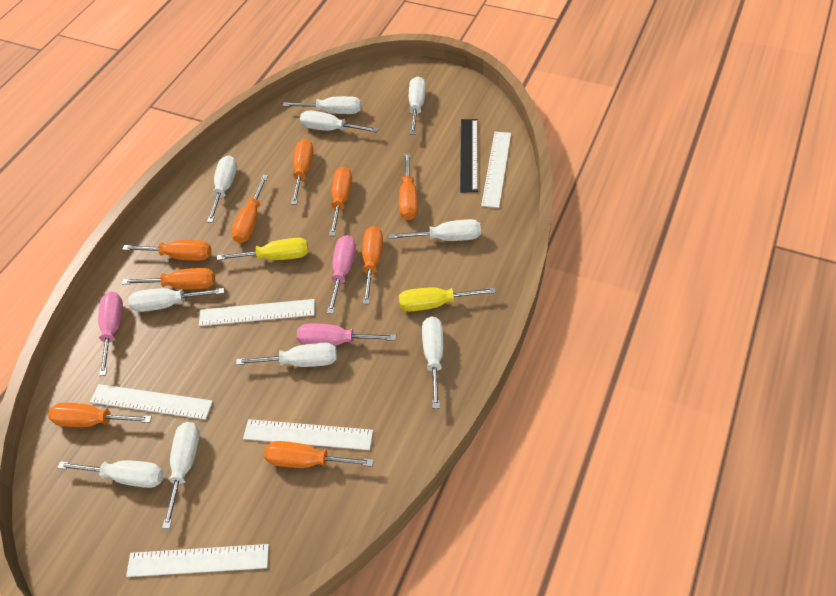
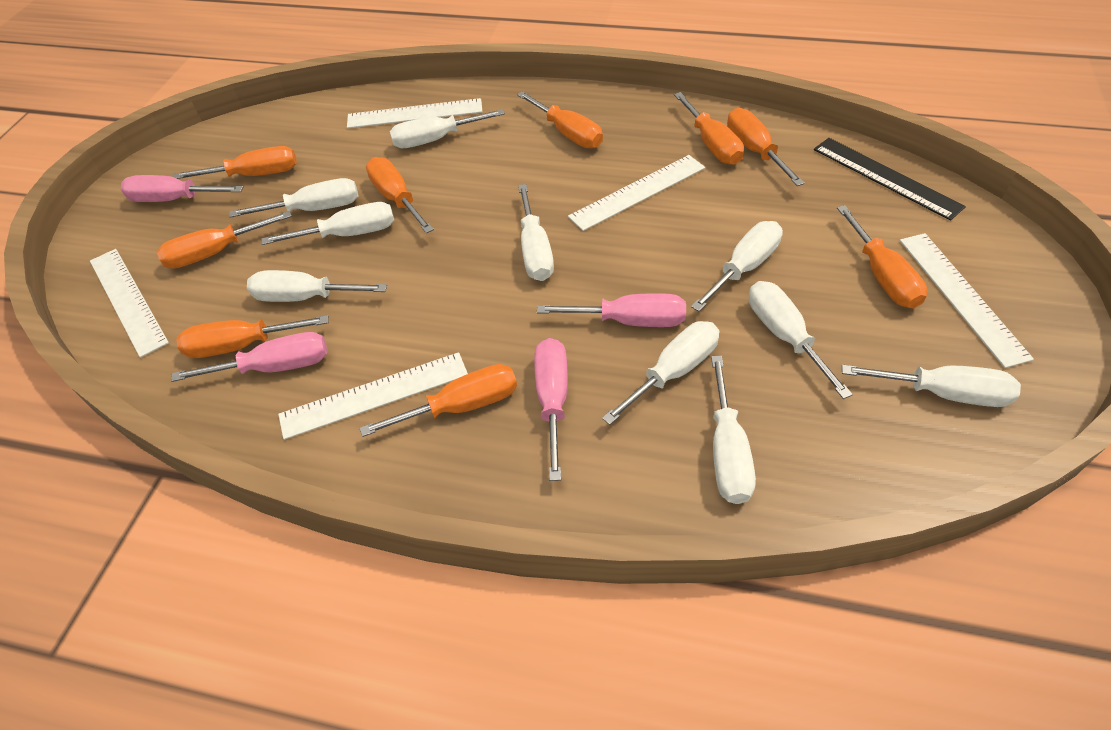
pink screwdriver: 3 -> 4
yellow screwdriver: 2 -> 0

